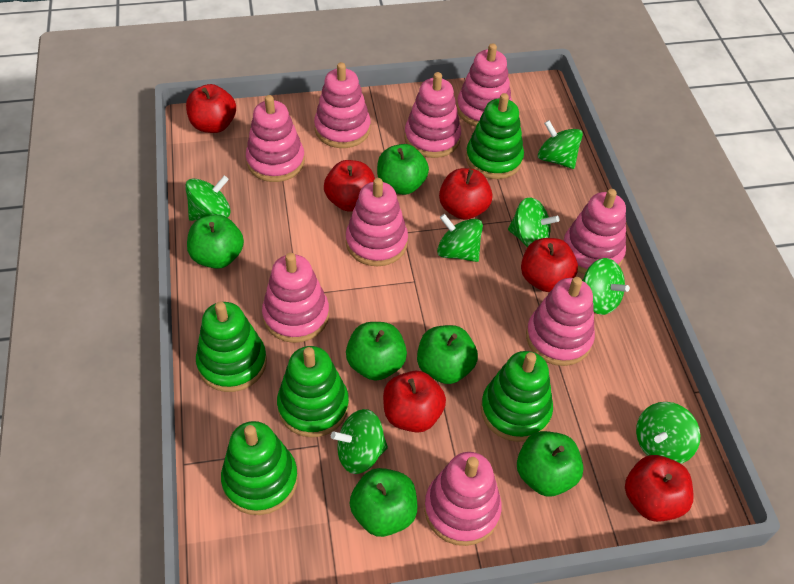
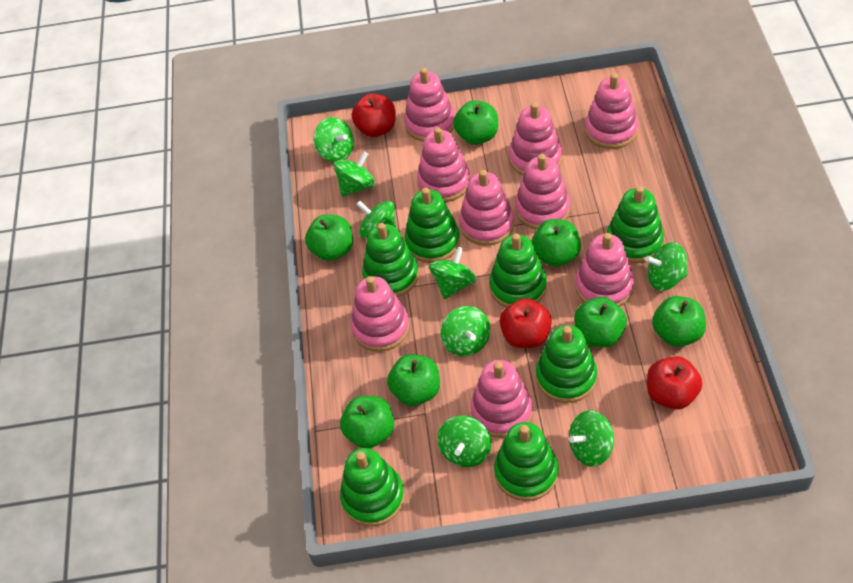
green apple: 6 -> 7
green spinning top: 7 -> 8
green stacking toy: 5 -> 7
red apple: 6 -> 3

